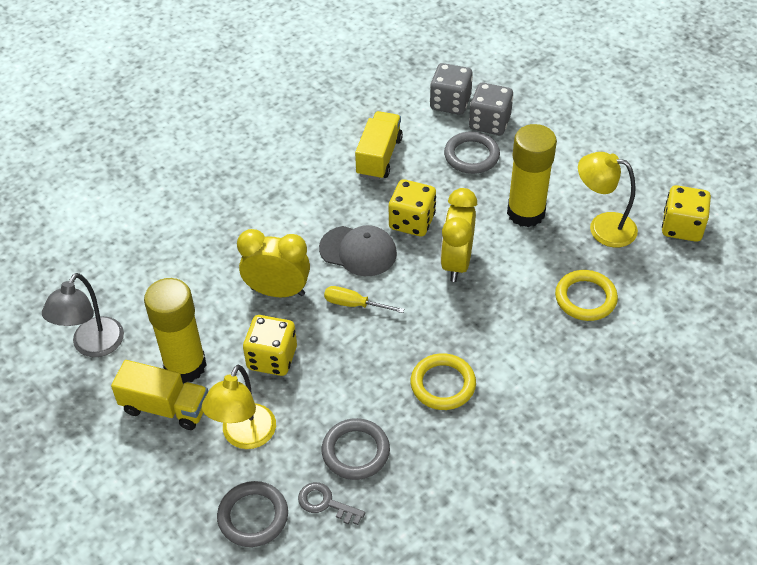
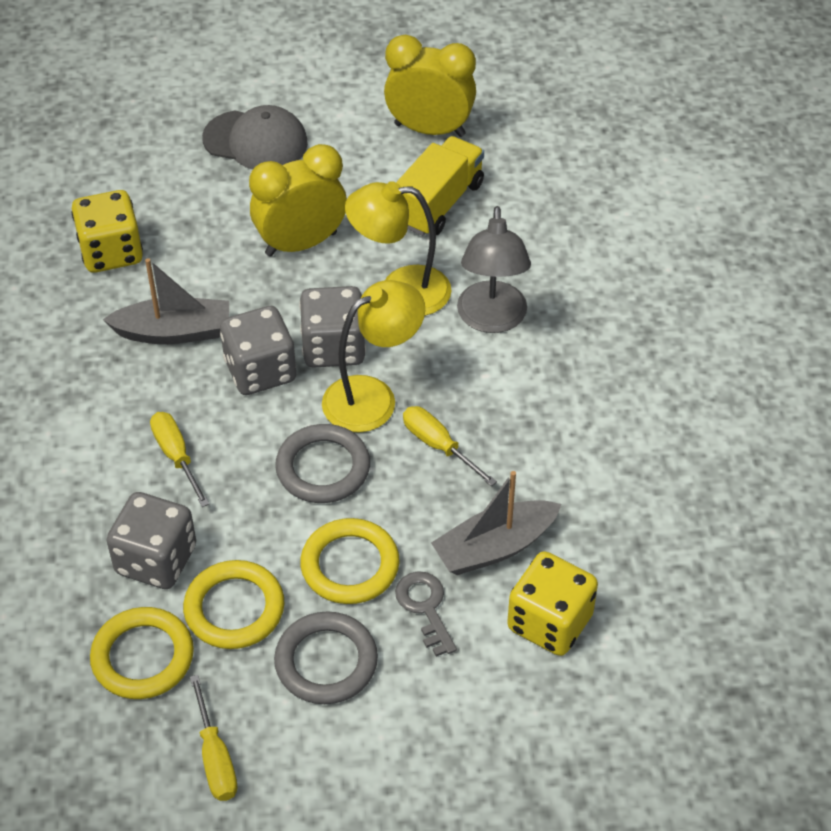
grey boat: 0 -> 2
grey dice: 2 -> 3
grey ring: 3 -> 2
yellow dice: 3 -> 2
yellow glue stick: 2 -> 0
yellow ring: 2 -> 3
yellow screwdriver: 1 -> 3
yellow truck: 2 -> 1

